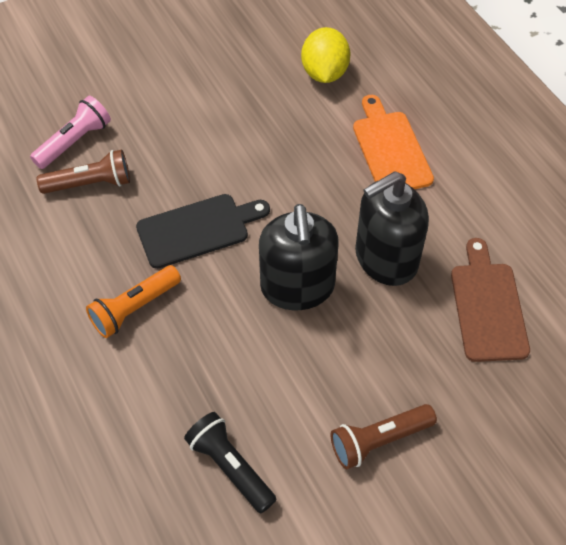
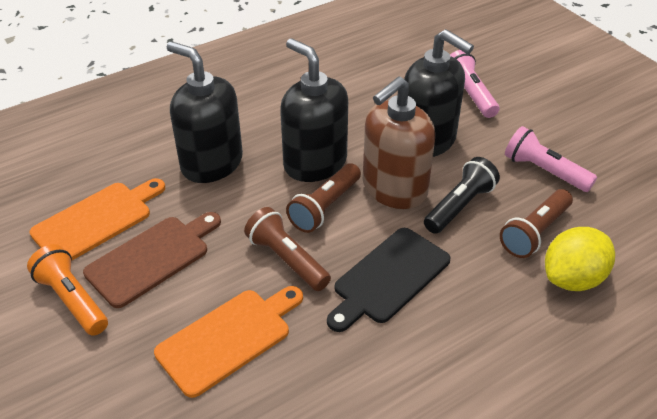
black soap dispenser: 2 -> 3
brown flashlight: 2 -> 3
brown soap dispenser: 0 -> 1
orange cutting board: 1 -> 2
pink flashlight: 1 -> 2

